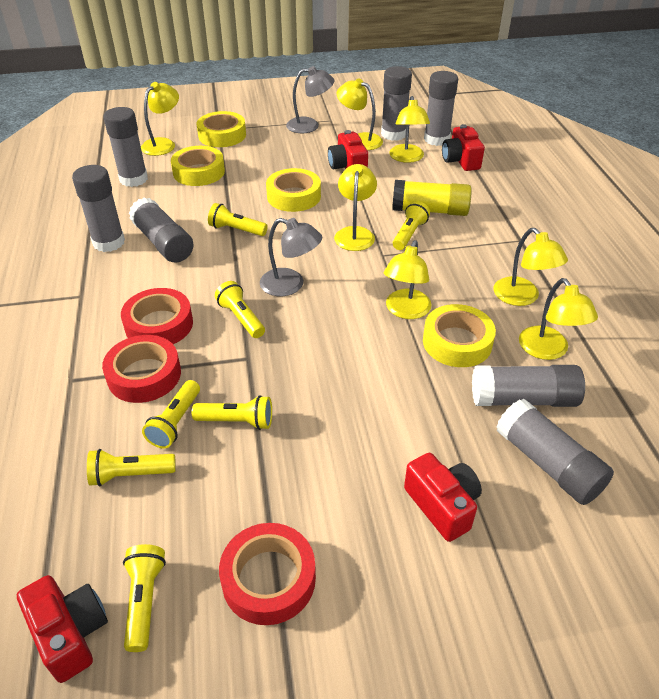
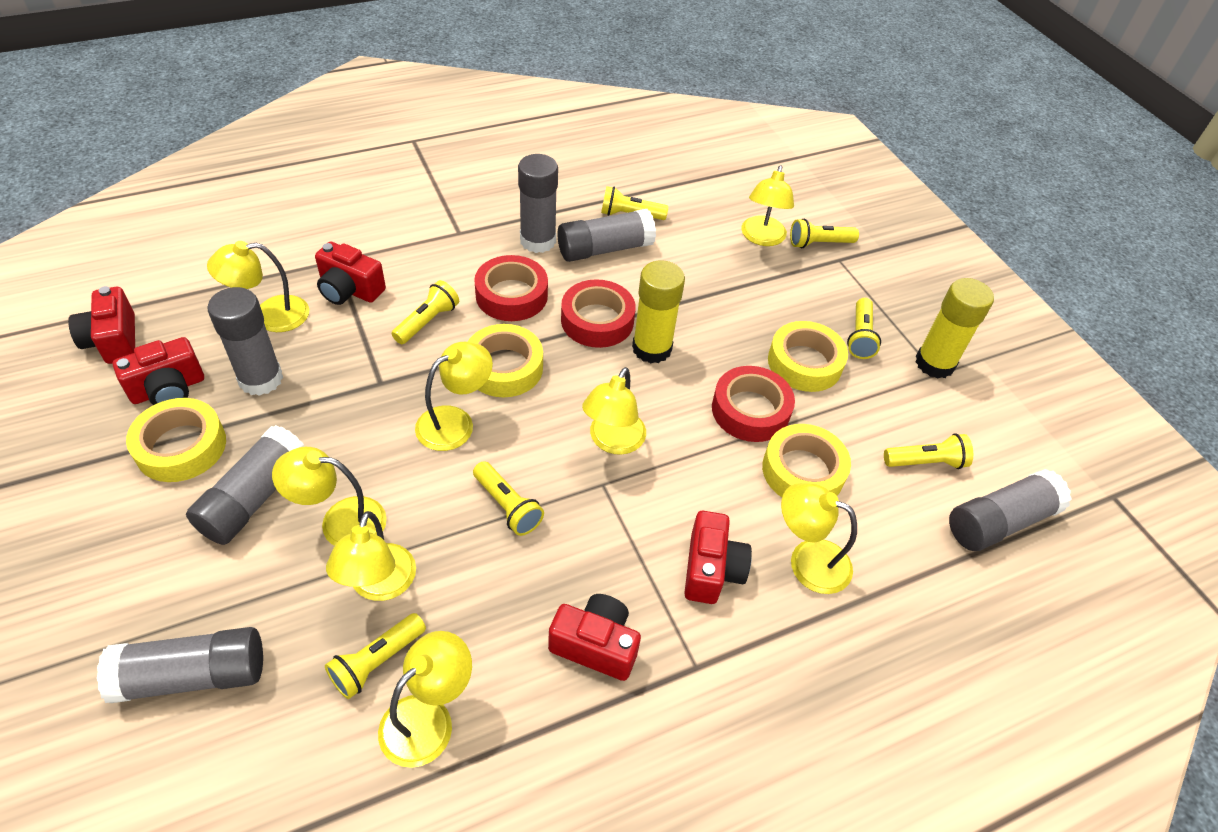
grey glue stick: 7 -> 6
grey lamp: 2 -> 0
red camera: 4 -> 5
yellow glue stick: 1 -> 2
yellow lamp: 7 -> 8

